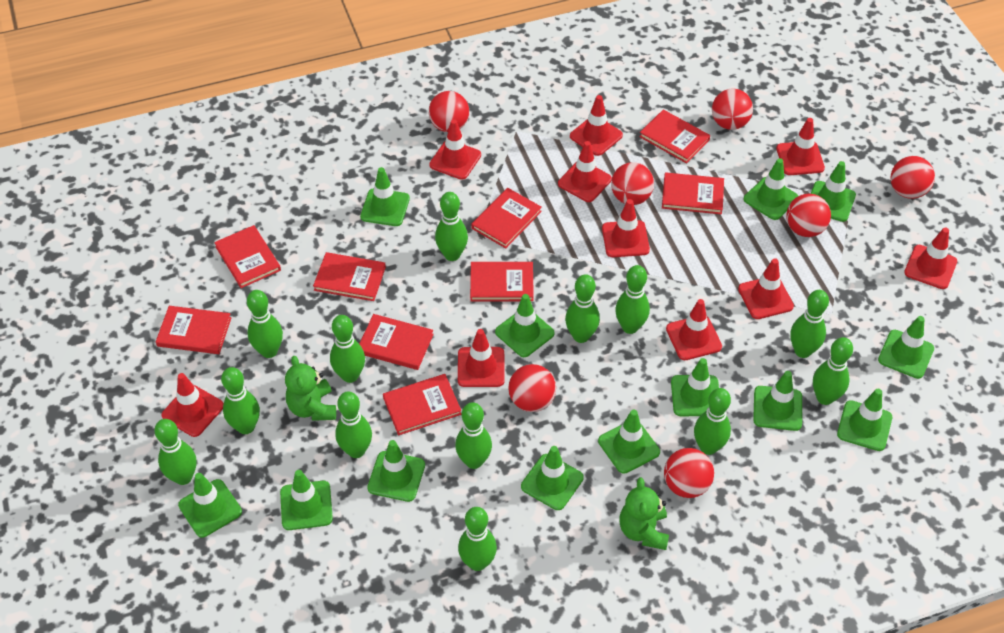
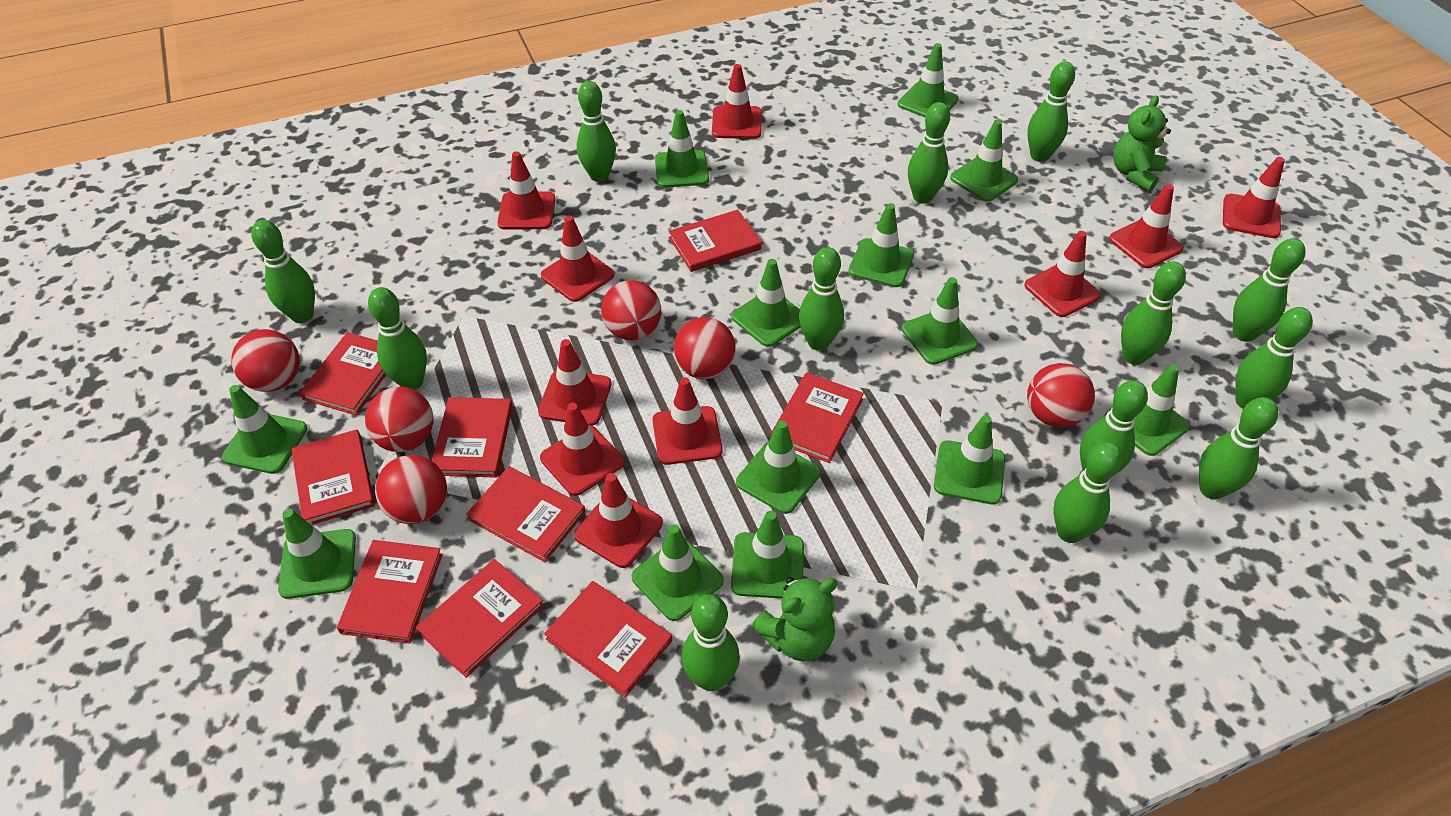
red ball: 7 -> 6

